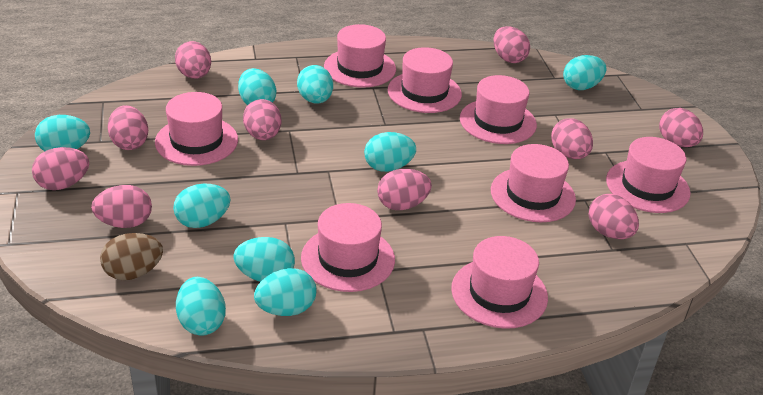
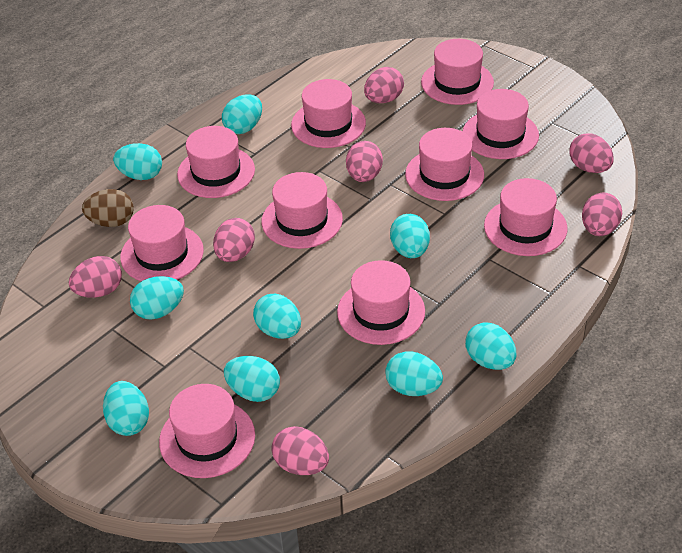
pink egg: 10 -> 7
pink hat: 8 -> 10

